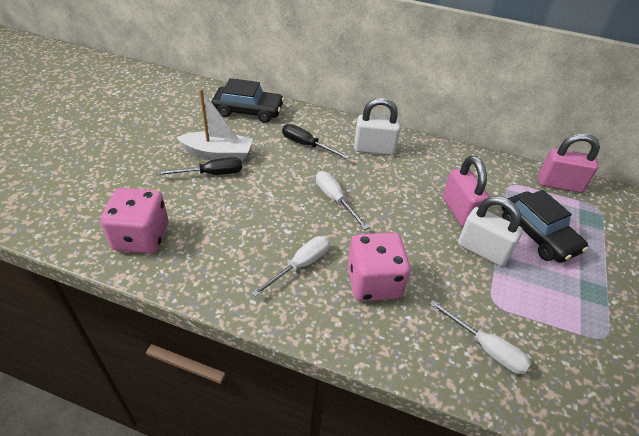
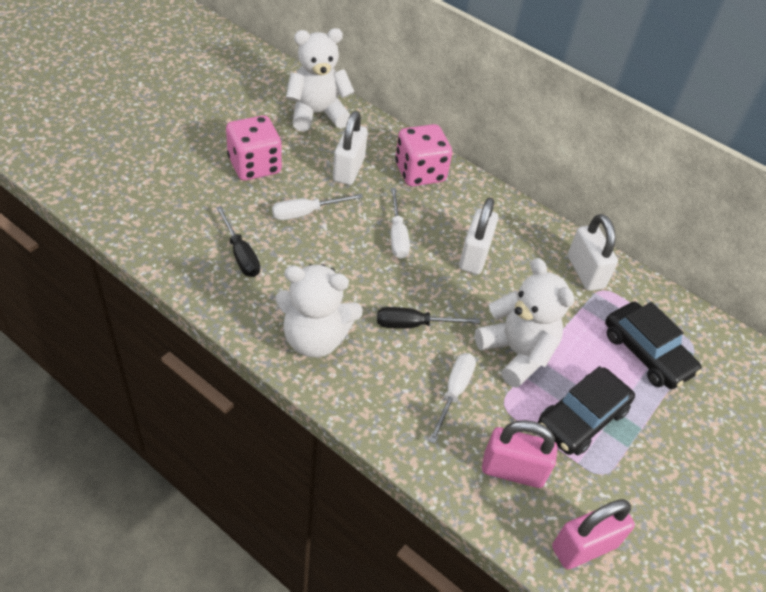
white boat: 1 -> 0
white padlock: 2 -> 3
white teddy bear: 0 -> 3

